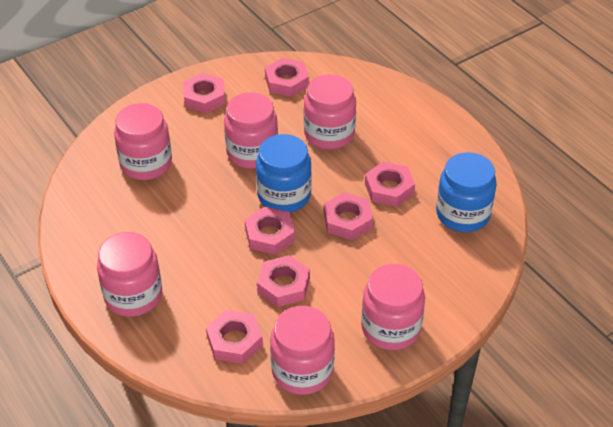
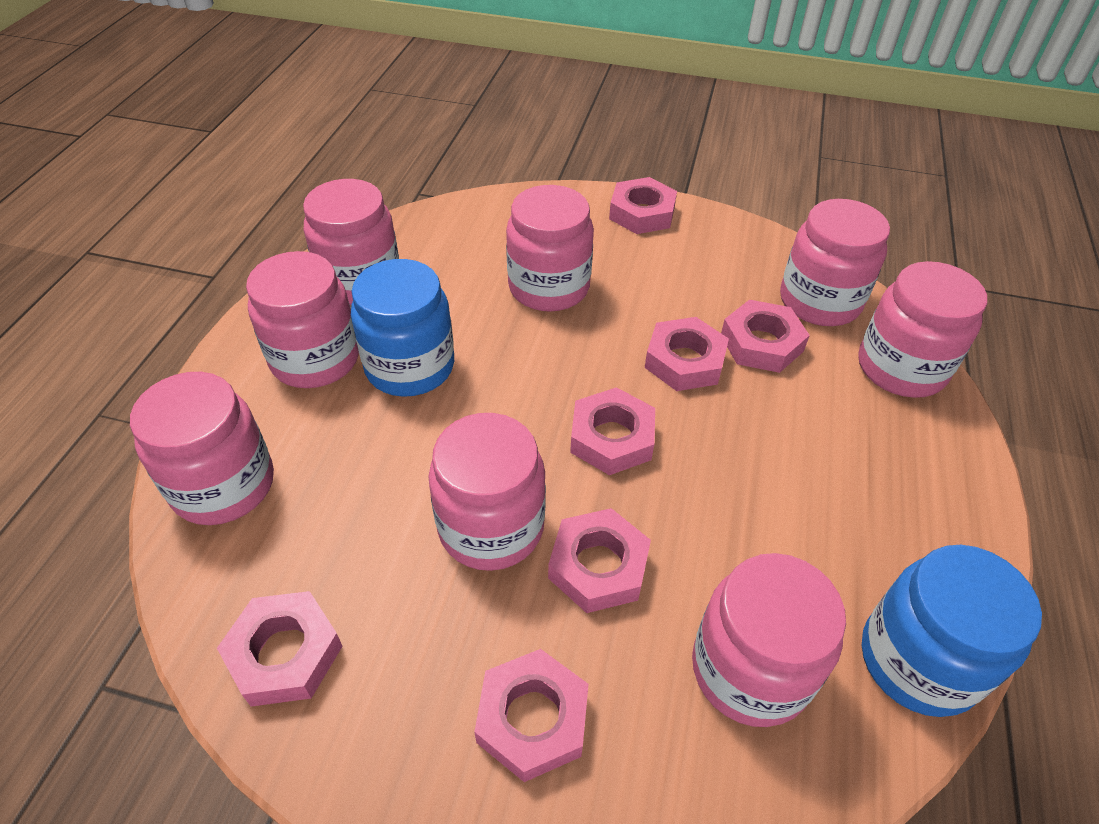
pink jar: 6 -> 8

